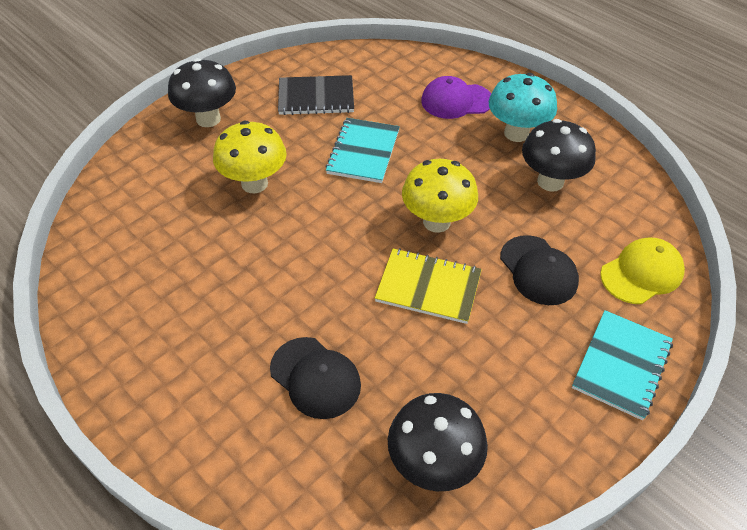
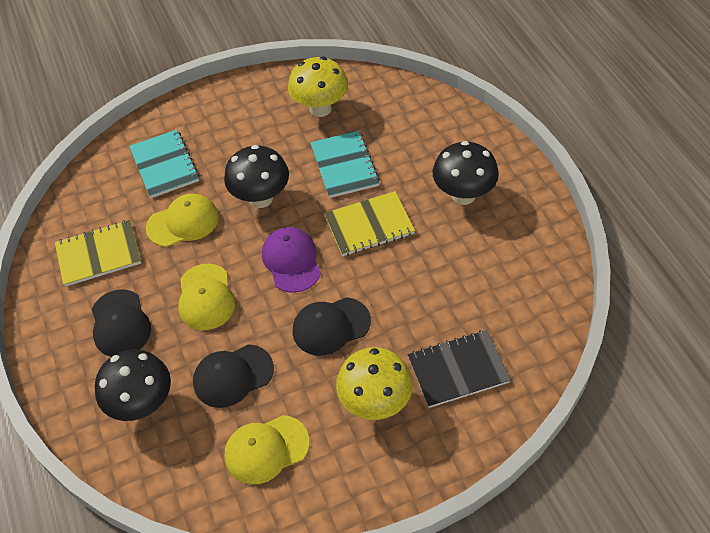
black cap: 2 -> 3
turquoise mushroom: 1 -> 0
yellow cap: 1 -> 3
yellow notebook: 1 -> 2

